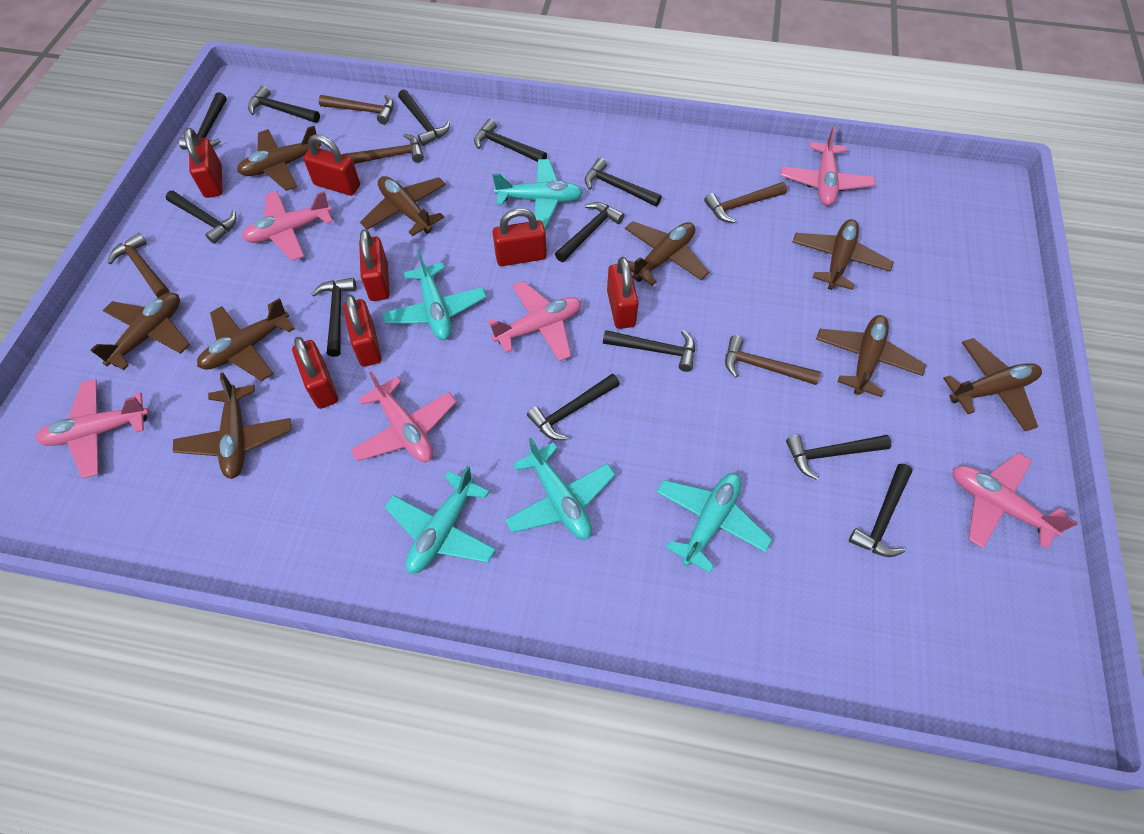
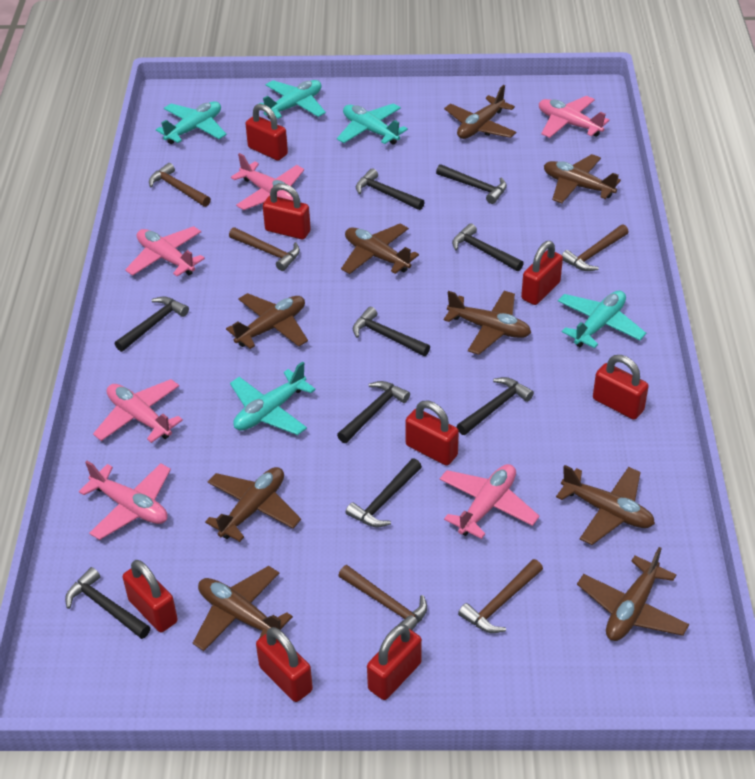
black hammer: 12 -> 9
red padlock: 7 -> 8

